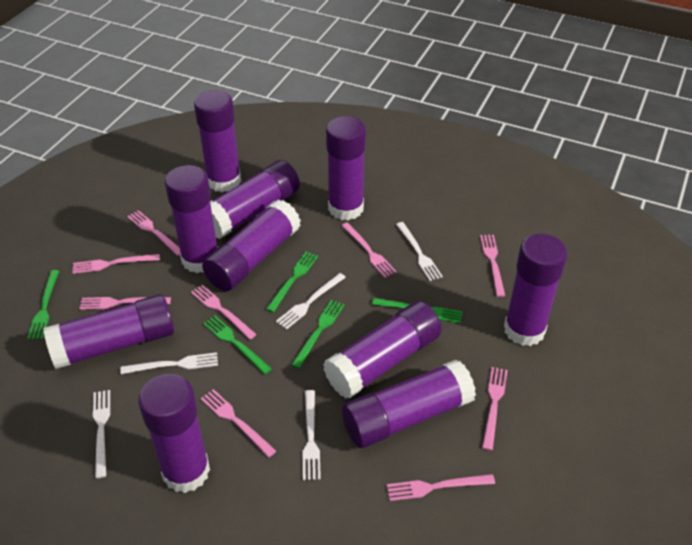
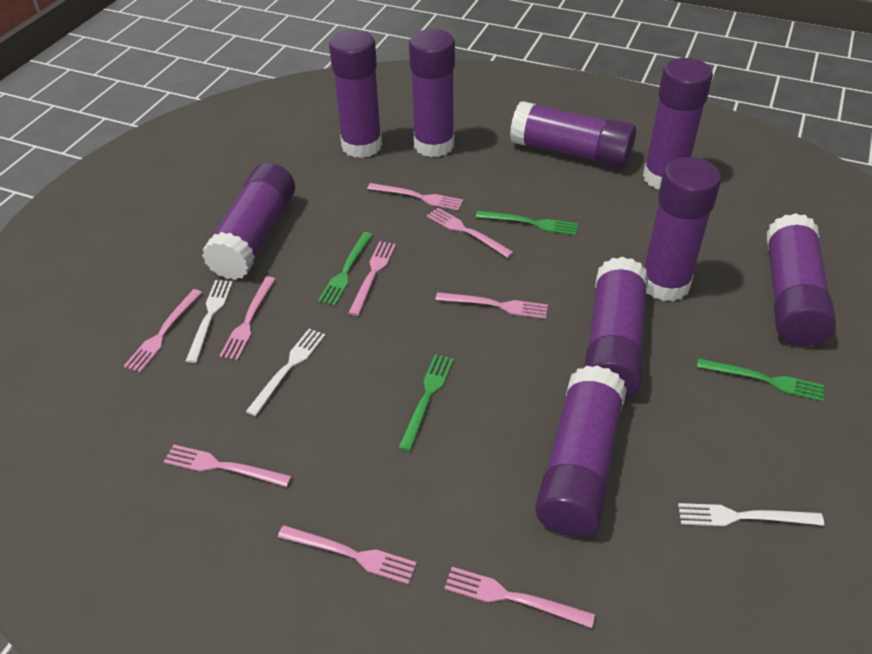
green fork: 5 -> 4
purple glue stick: 10 -> 9
white fork: 5 -> 3

